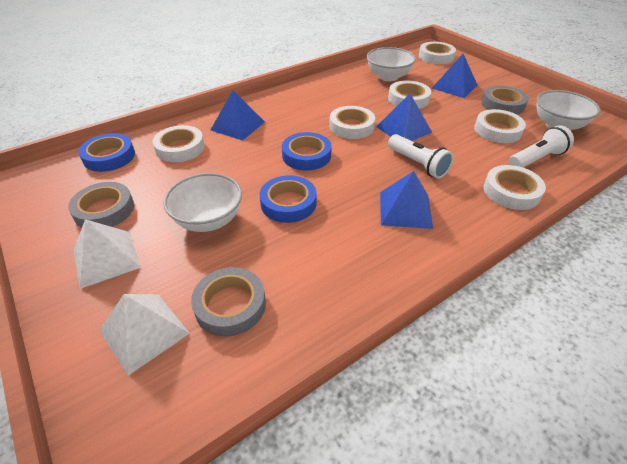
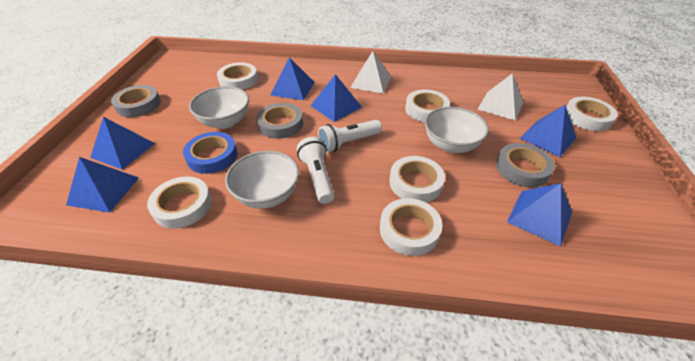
blue pyramid: 4 -> 6
blue tape: 3 -> 1

